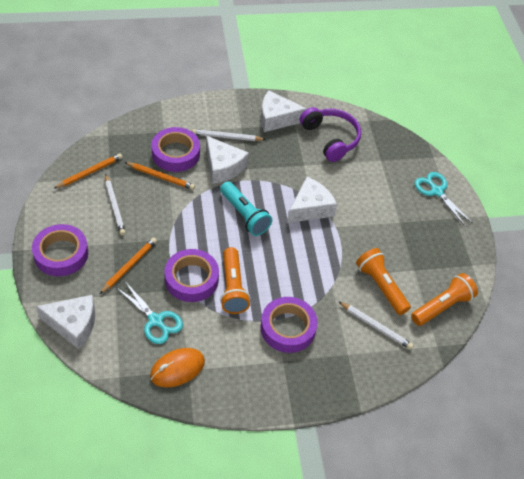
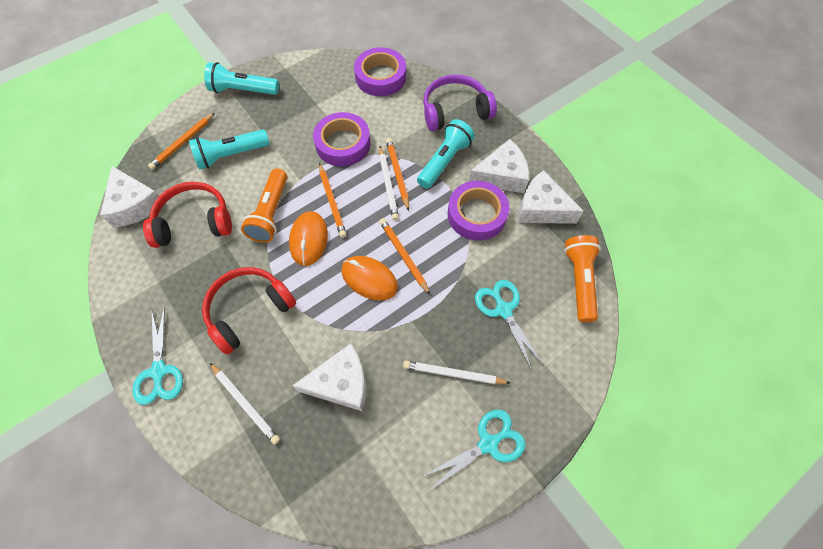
orange flashlight: 3 -> 2
orange mouse: 1 -> 2
orange pencil: 3 -> 4
purple tape: 4 -> 3
red headphones: 0 -> 2
turquoise flashlight: 1 -> 3
turquoise scissors: 2 -> 3

